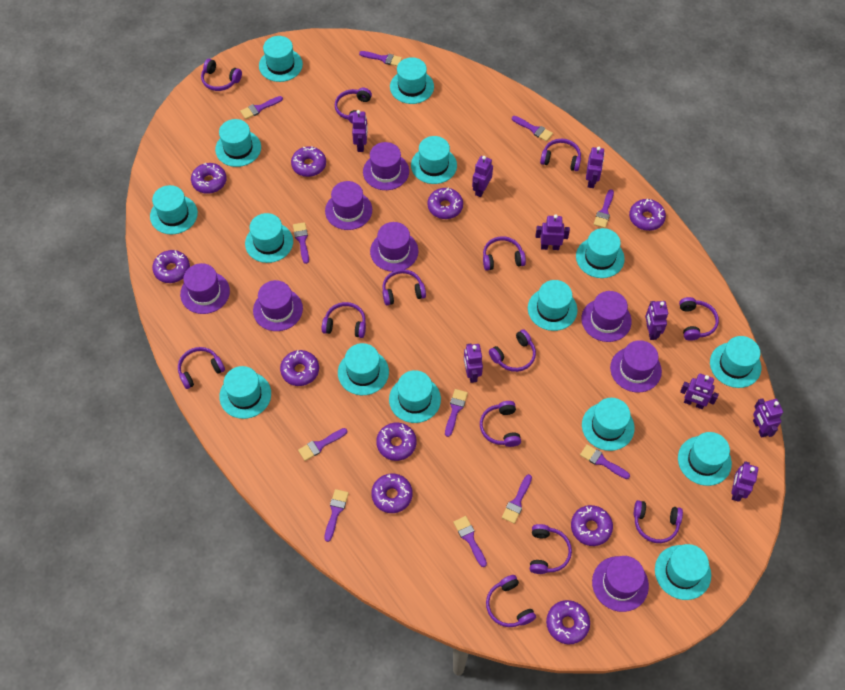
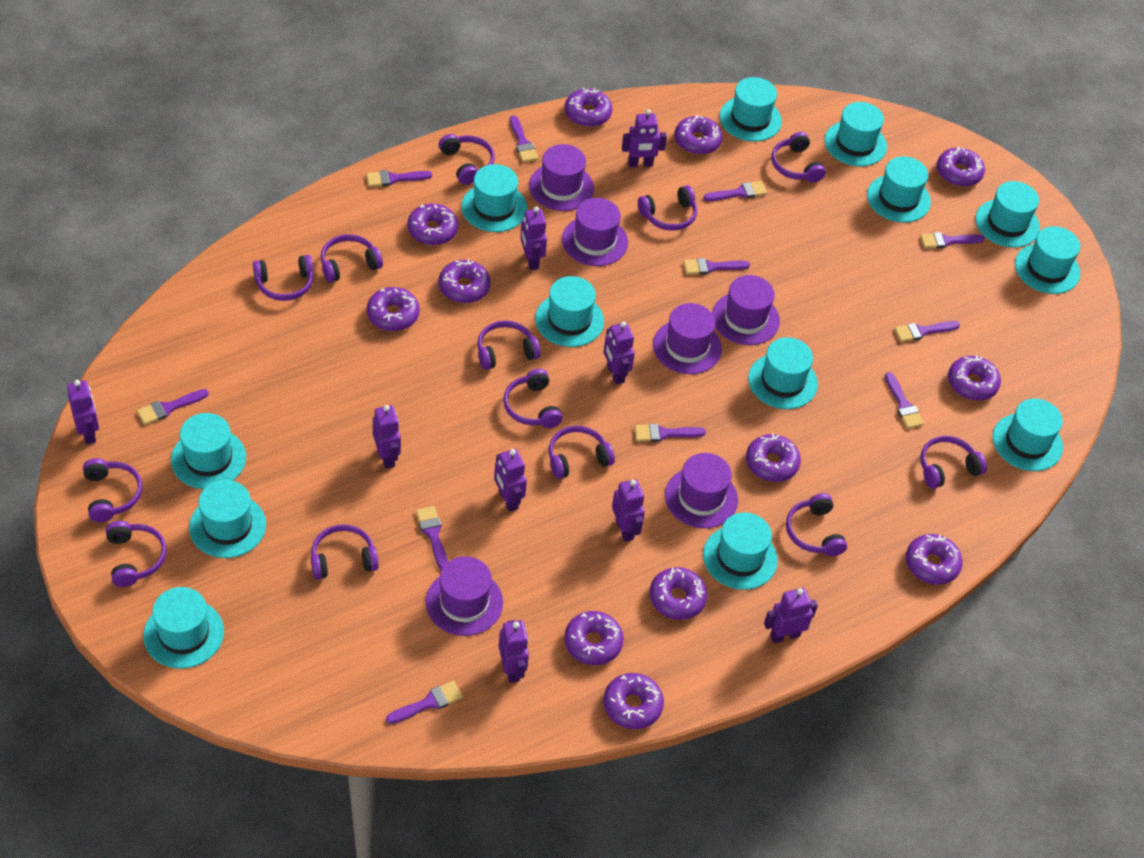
purple donut: 10 -> 12
purple hat: 8 -> 6
turquoise hat: 15 -> 13

